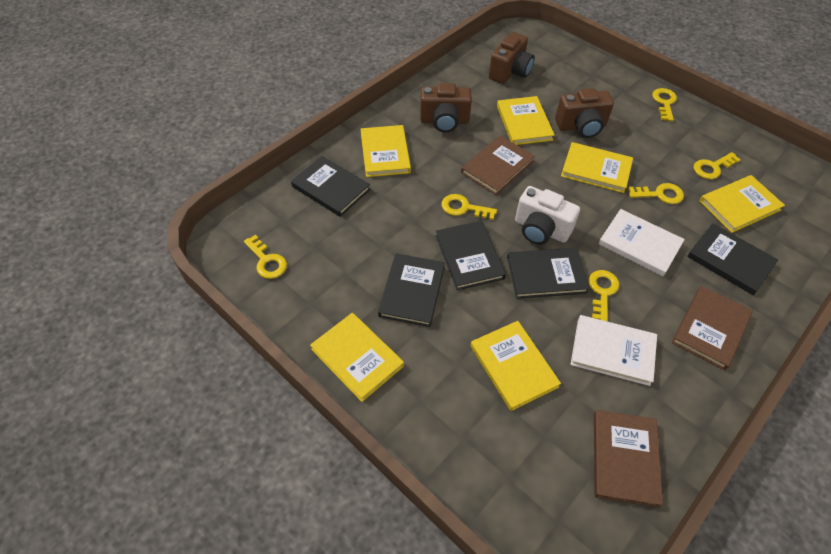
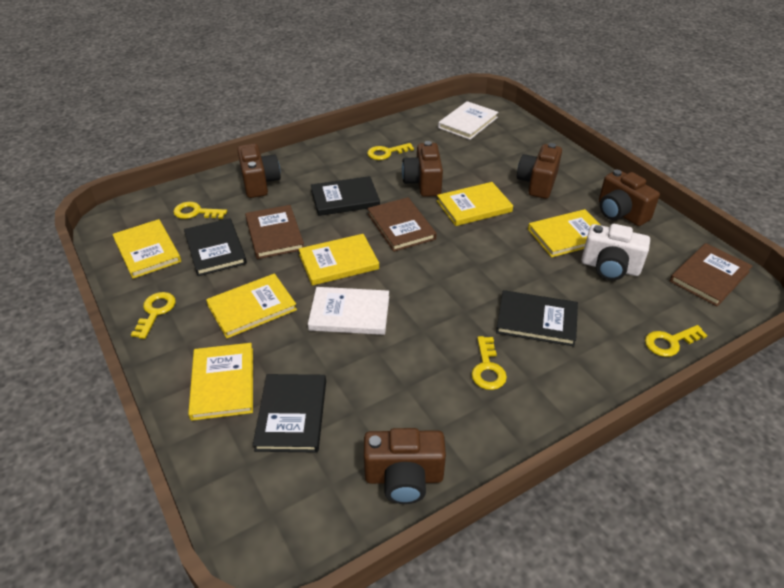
black book: 5 -> 4
brown camera: 3 -> 5
yellow key: 6 -> 5

